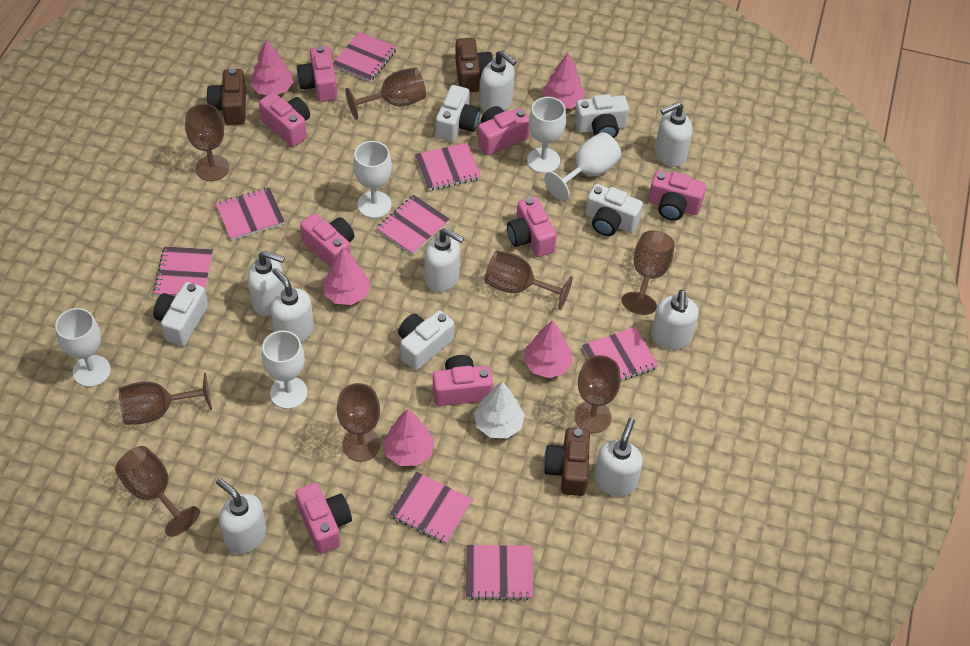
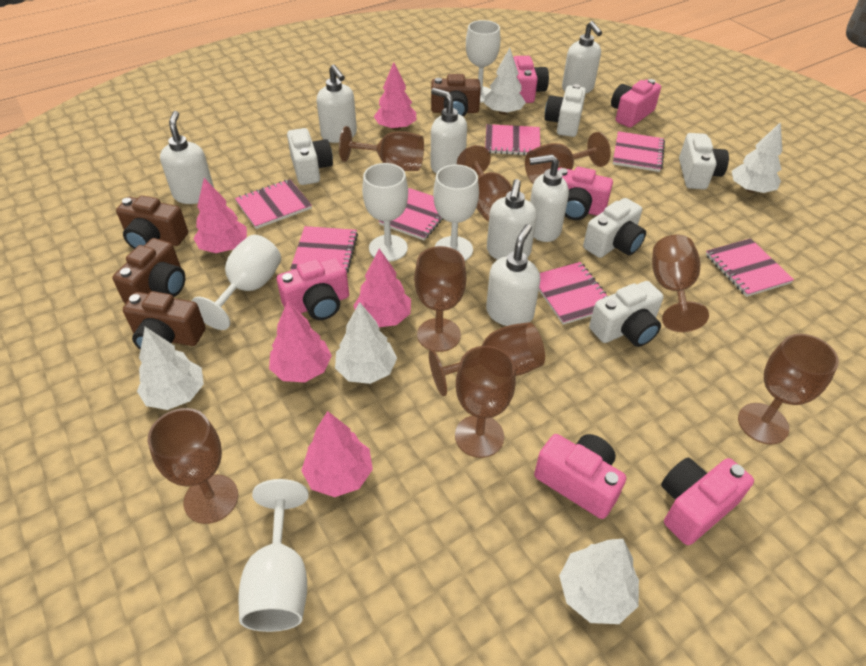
brown camera: 3 -> 4
brown goblet: 8 -> 9
pink camera: 8 -> 6
pink notebook: 8 -> 7
white soap dispenser: 8 -> 7
white tree: 1 -> 5

